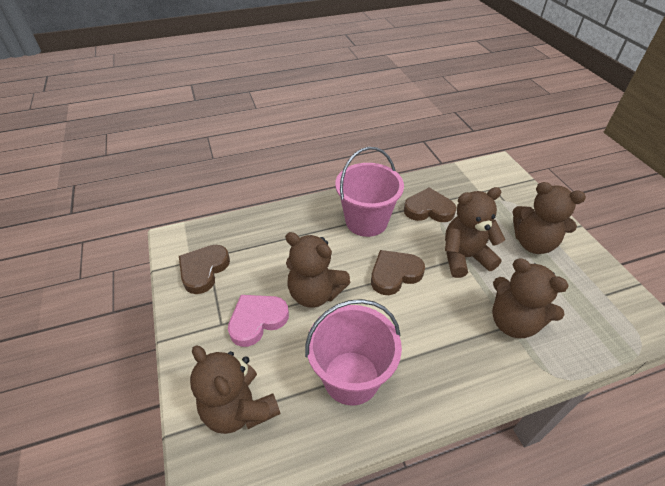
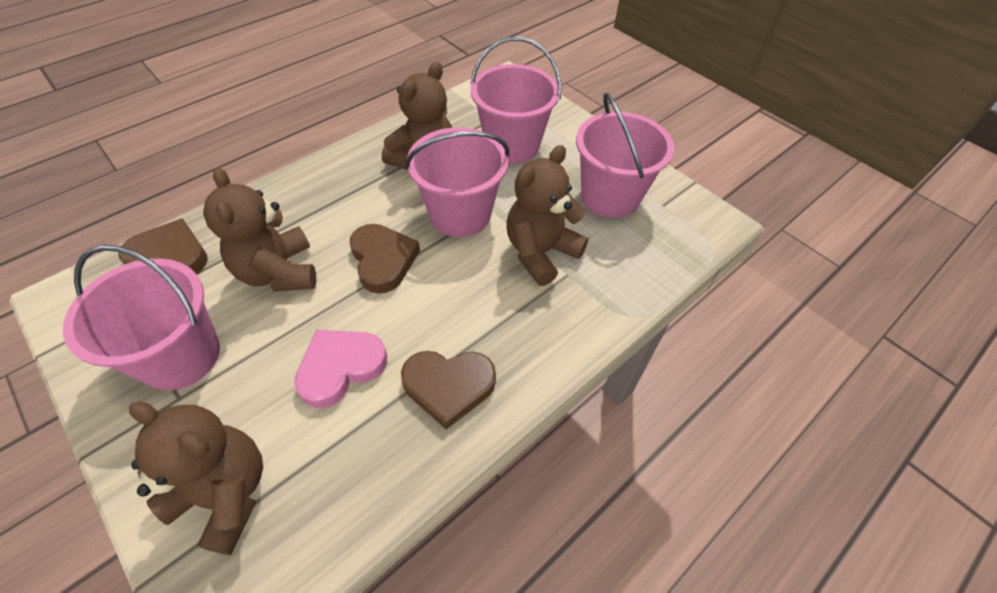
brown teddy bear: 5 -> 4
pink bucket: 2 -> 4

